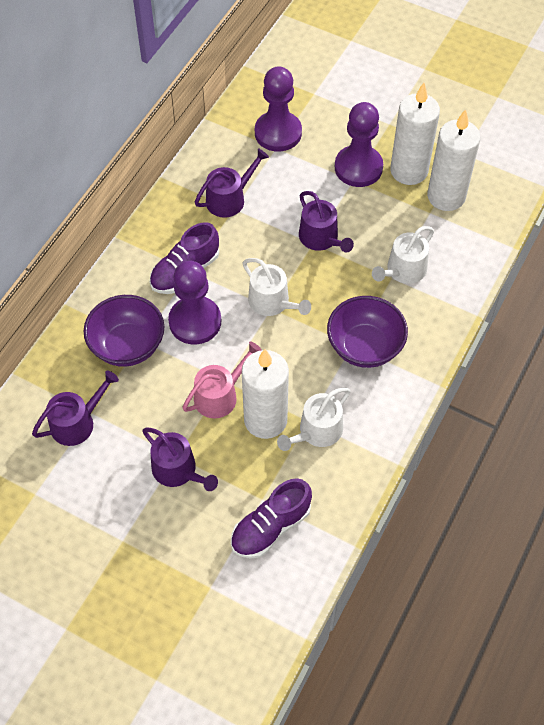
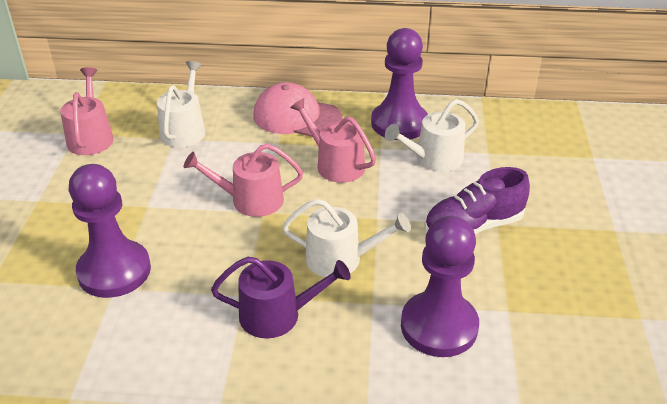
pink cap: 0 -> 1
pink watering can: 1 -> 3
purple bowl: 2 -> 0
purple shoe: 2 -> 1
purple watering can: 4 -> 1
white candle: 3 -> 0

